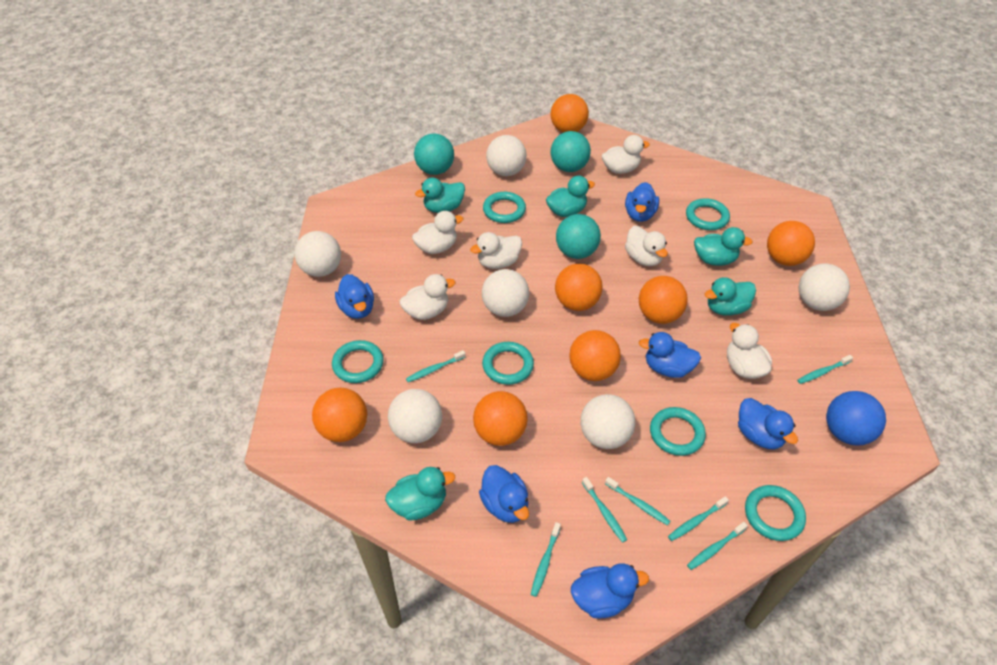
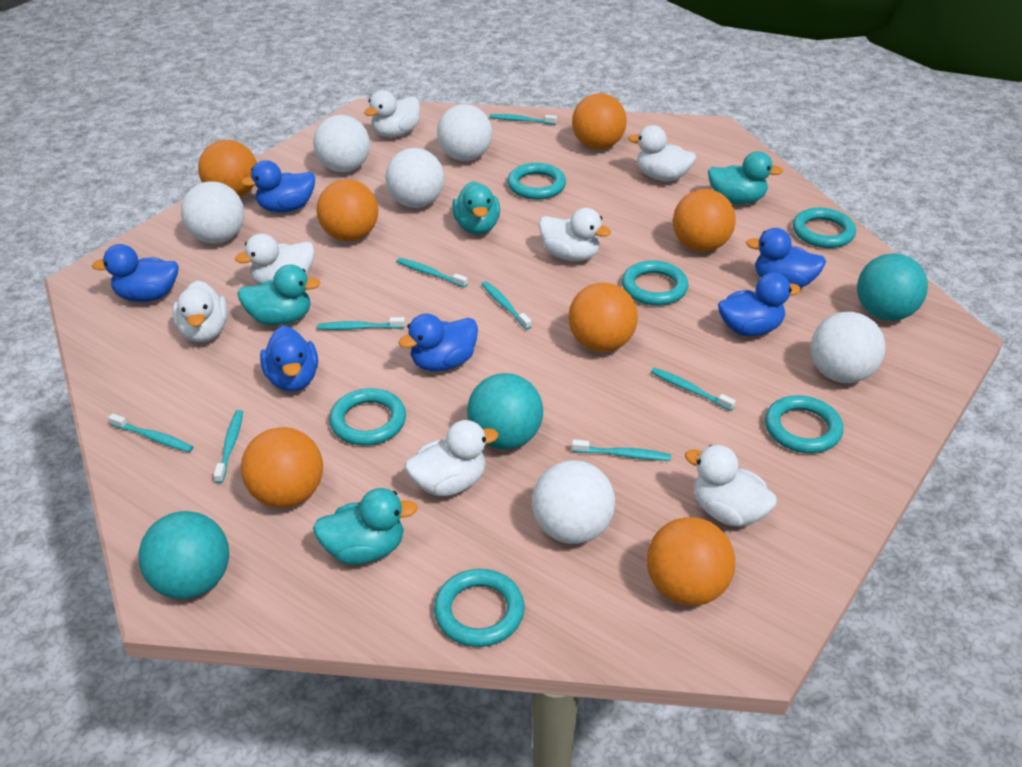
blue ball: 1 -> 0
turquoise duck: 5 -> 4
turquoise toothbrush: 7 -> 8
white duck: 6 -> 7

